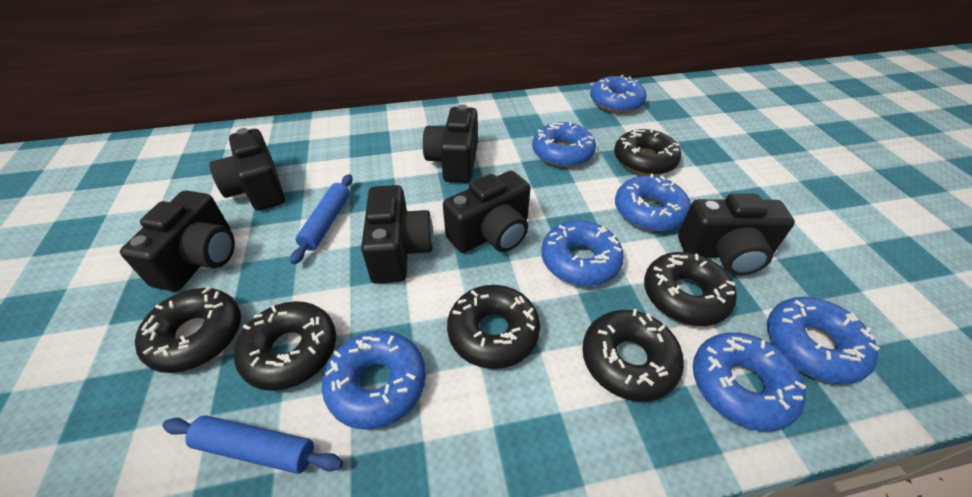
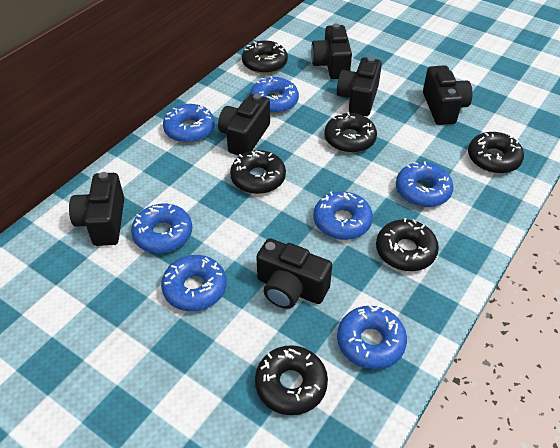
blue rolling pin: 2 -> 0

